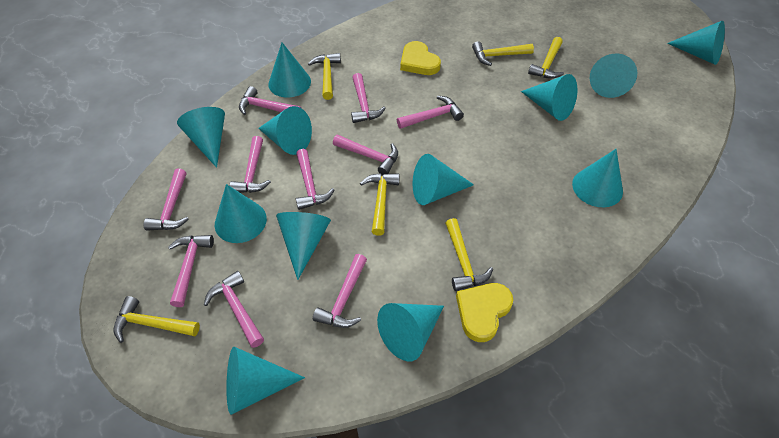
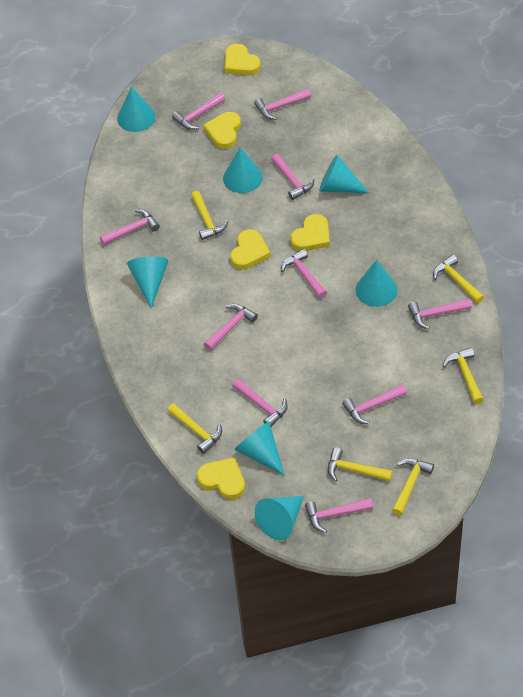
turquoise cone: 12 -> 7
yellow heart: 2 -> 5

